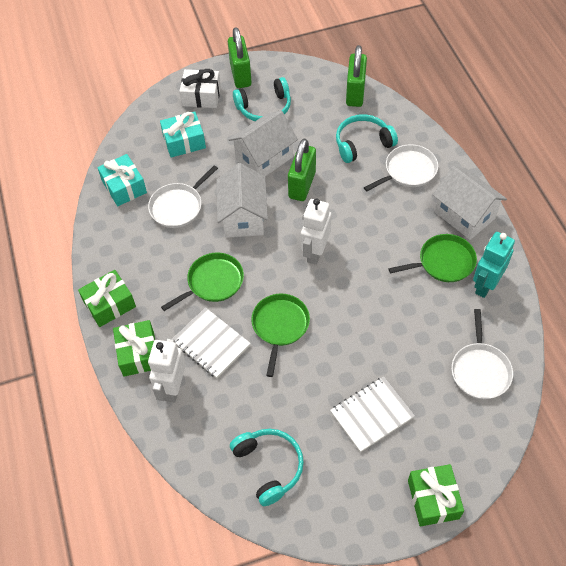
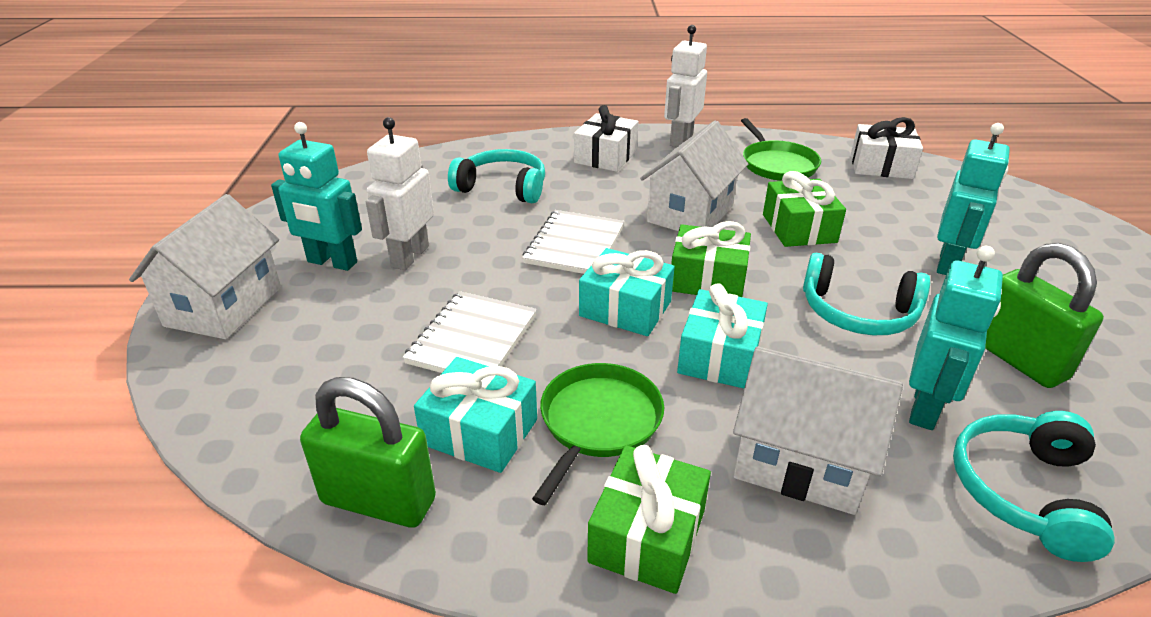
green padlock: 3 -> 2
green pan: 3 -> 2
turquoise gift: 2 -> 3
turquoise robot: 1 -> 3
white gift: 1 -> 2
white pan: 3 -> 0

